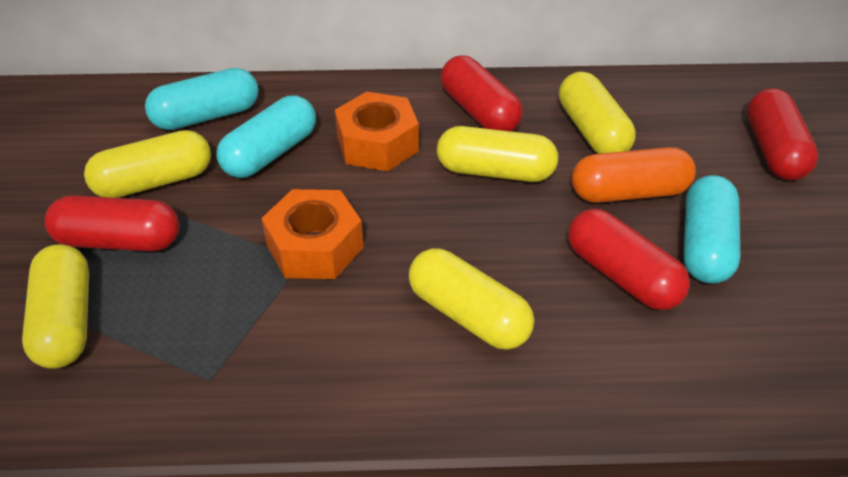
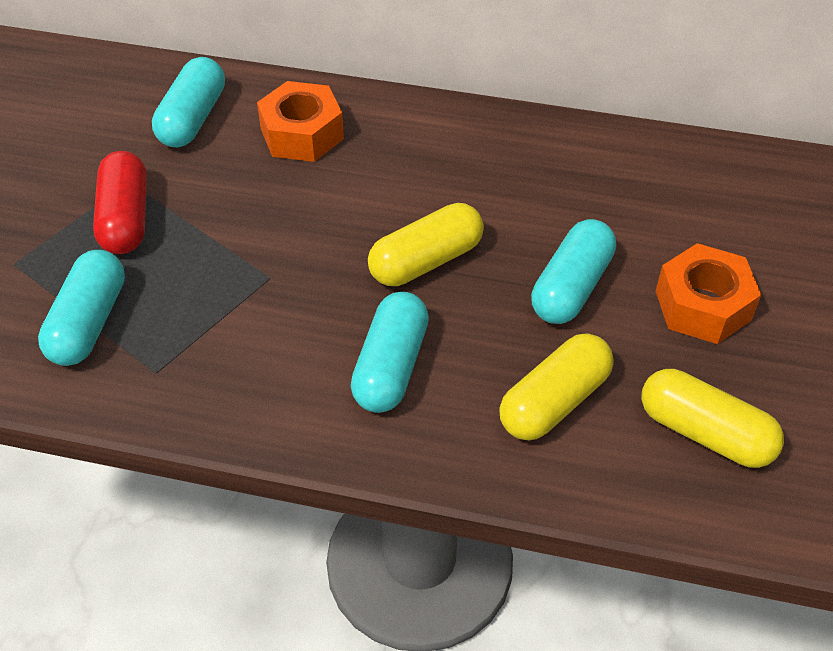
orange capsule: 1 -> 0
red capsule: 4 -> 1
turquoise capsule: 3 -> 4
yellow capsule: 5 -> 3

